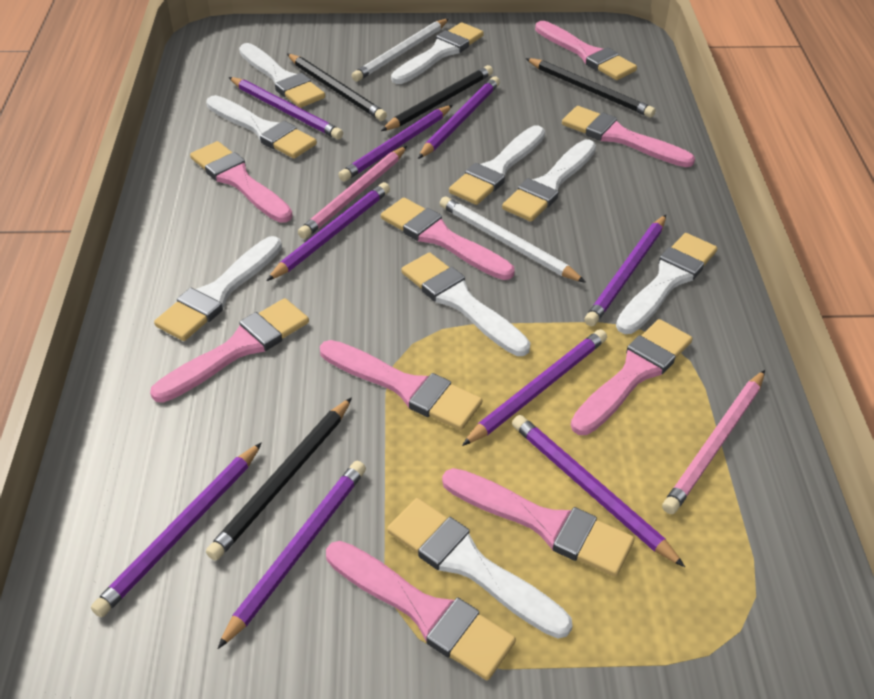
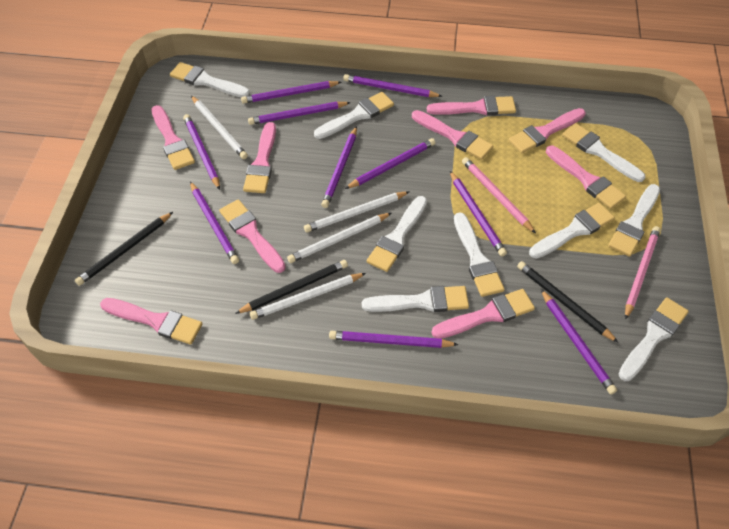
black pencil: 4 -> 3
purple pencil: 9 -> 10
white pencil: 2 -> 4

